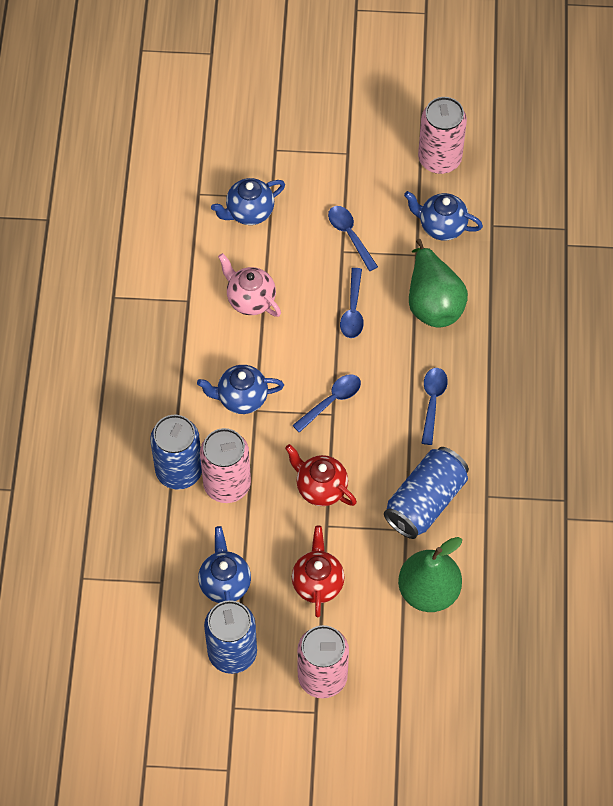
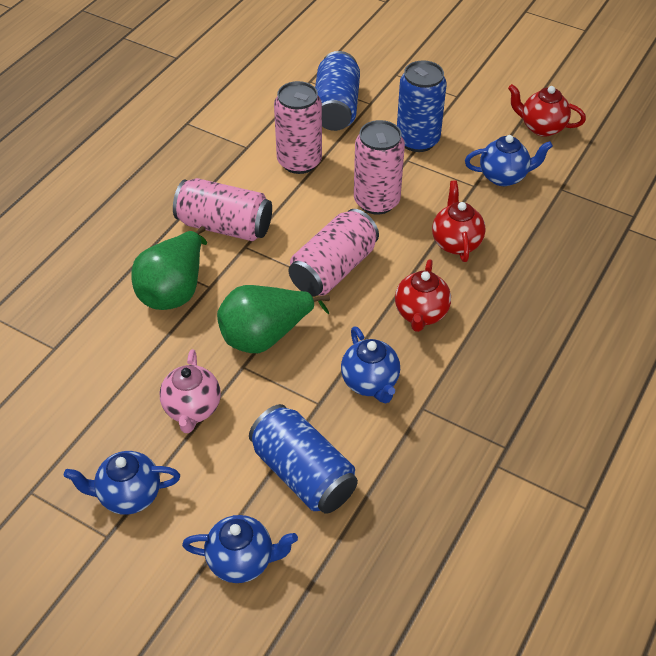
blue spoon: 4 -> 0
pink can: 3 -> 4
red teapot: 2 -> 3

